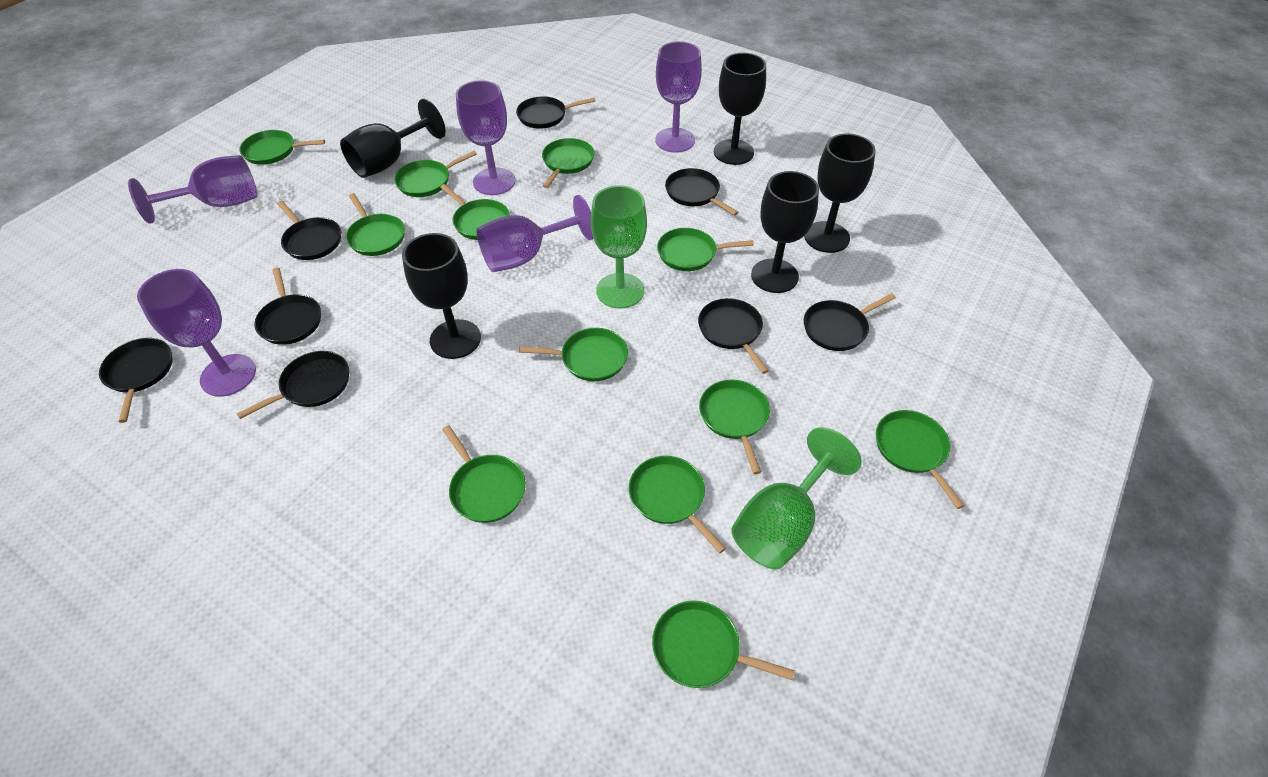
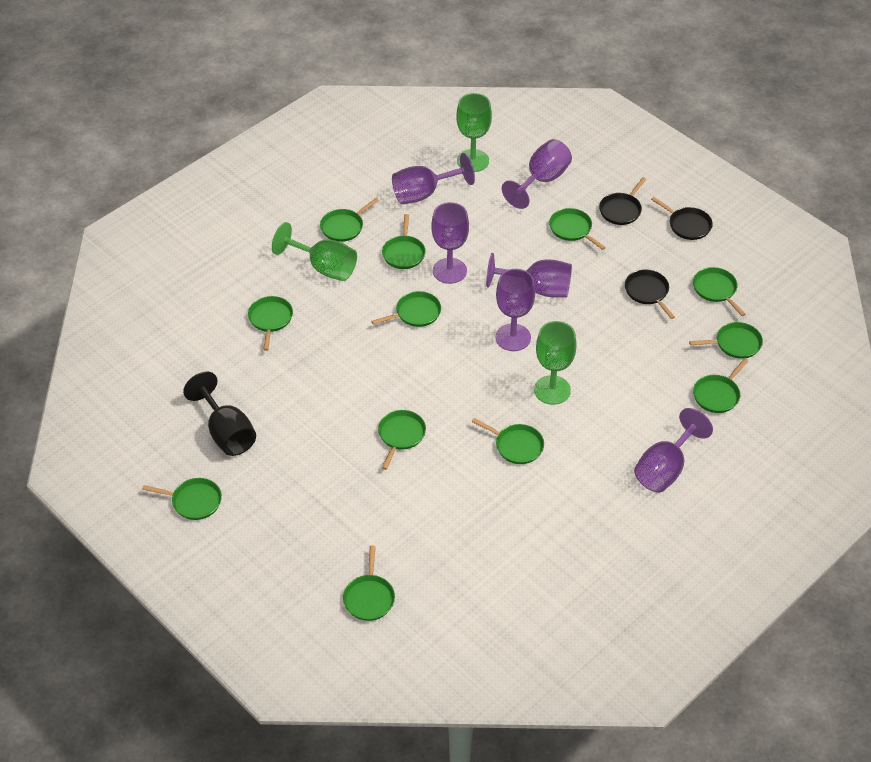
black goblet: 5 -> 1
black pan: 8 -> 3
green goblet: 2 -> 3
purple goblet: 5 -> 6

